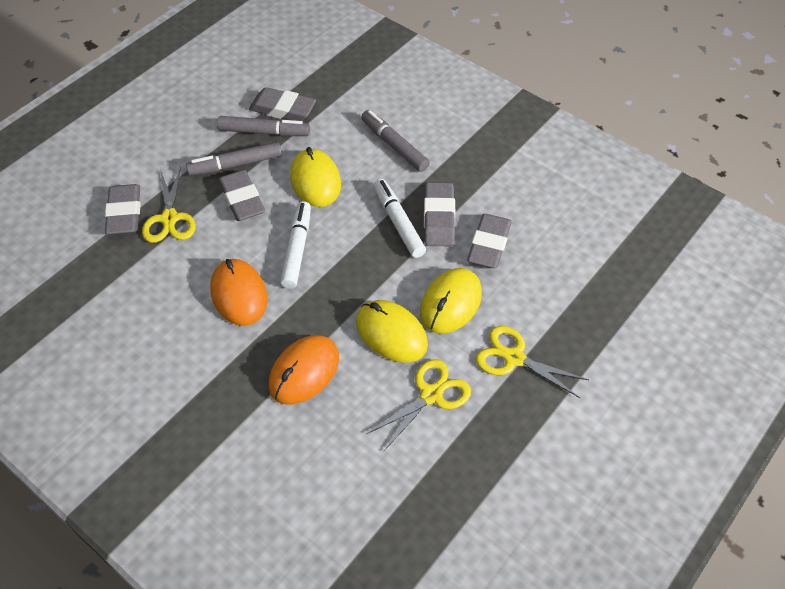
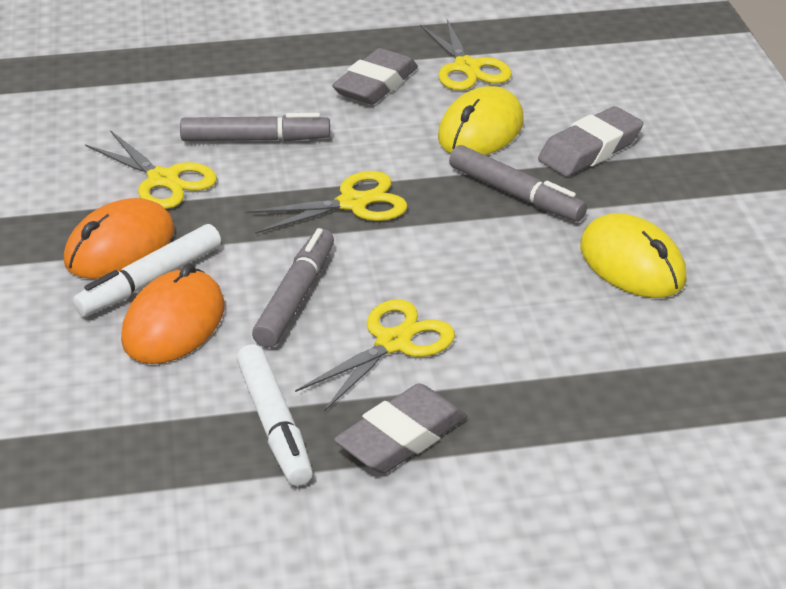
grey eraser: 5 -> 3
yellow mouse: 3 -> 2
yellow scissors: 3 -> 4

